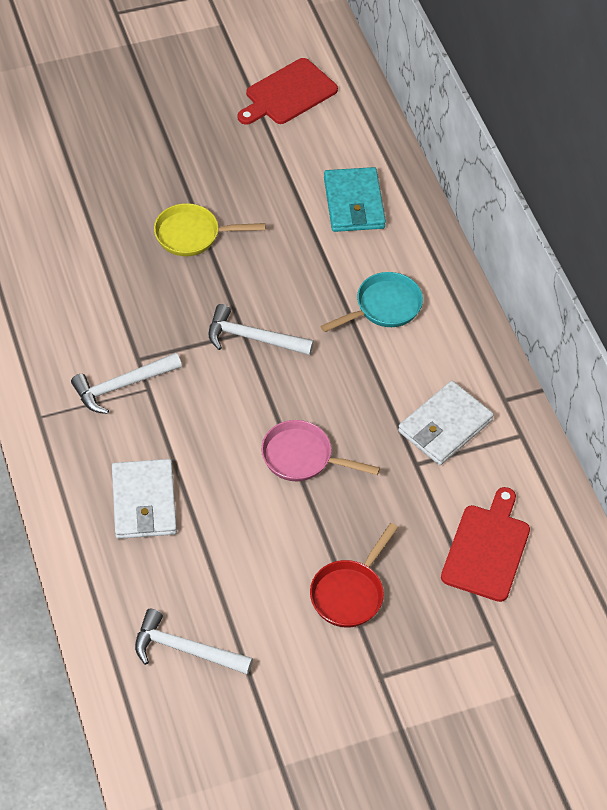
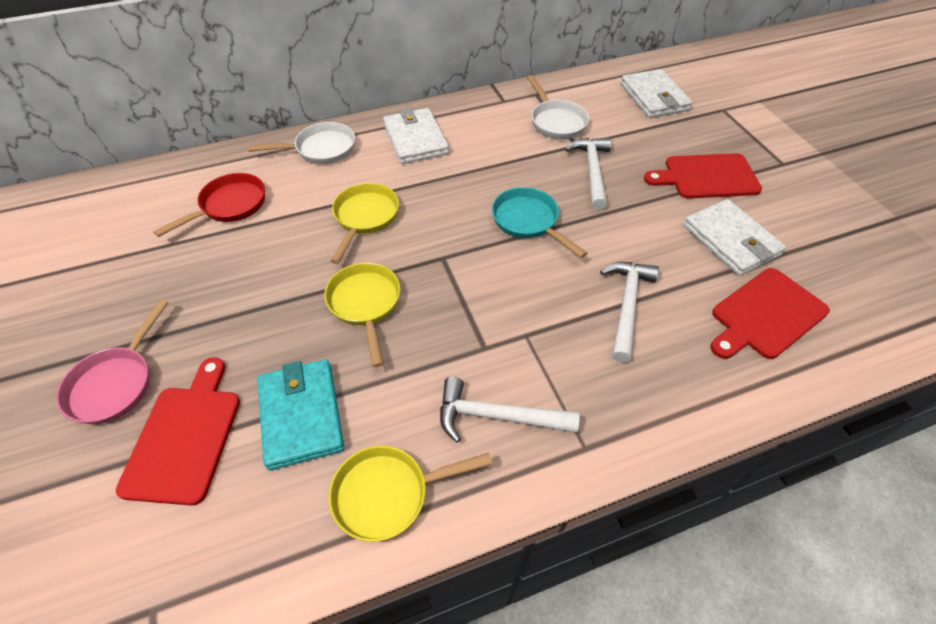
red cutting board: 2 -> 3
white pan: 0 -> 2
white wallet: 2 -> 3
yellow pan: 1 -> 3

